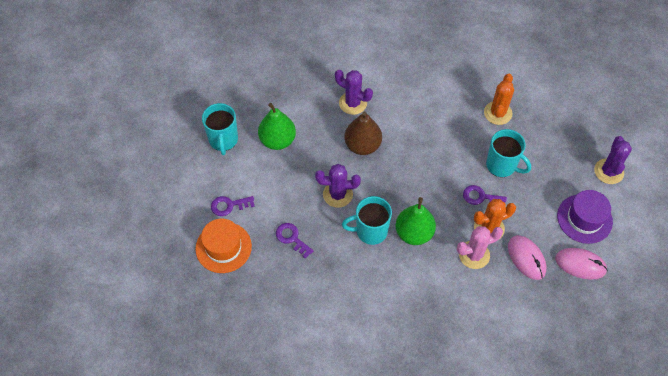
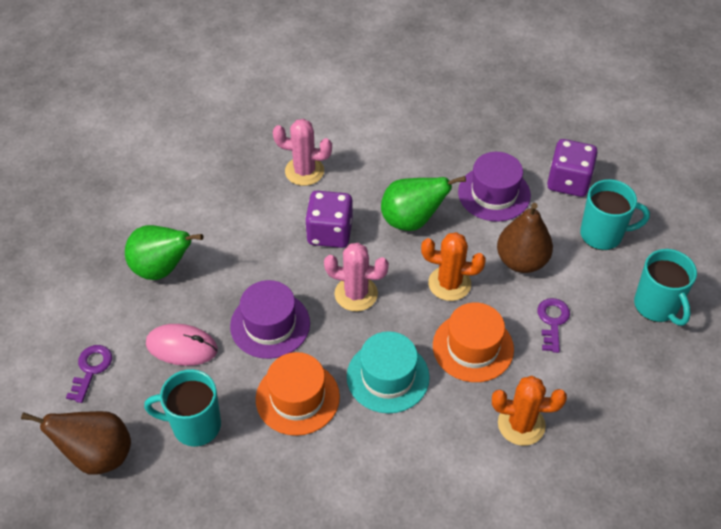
brown pear: 1 -> 2
orange hat: 1 -> 2
pink cactus: 1 -> 2
pink mouse: 2 -> 1
purple cactus: 3 -> 0
purple dice: 0 -> 2
purple hat: 1 -> 2
purple key: 3 -> 2
turquoise hat: 0 -> 1

